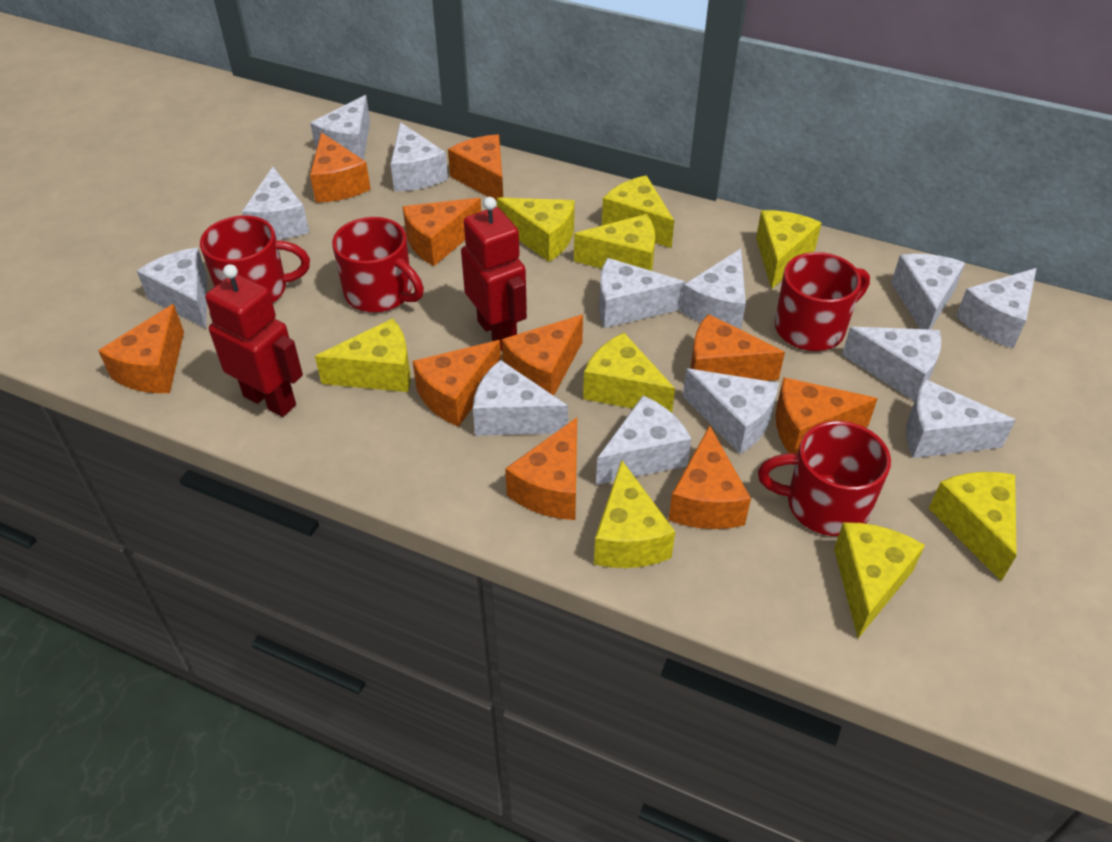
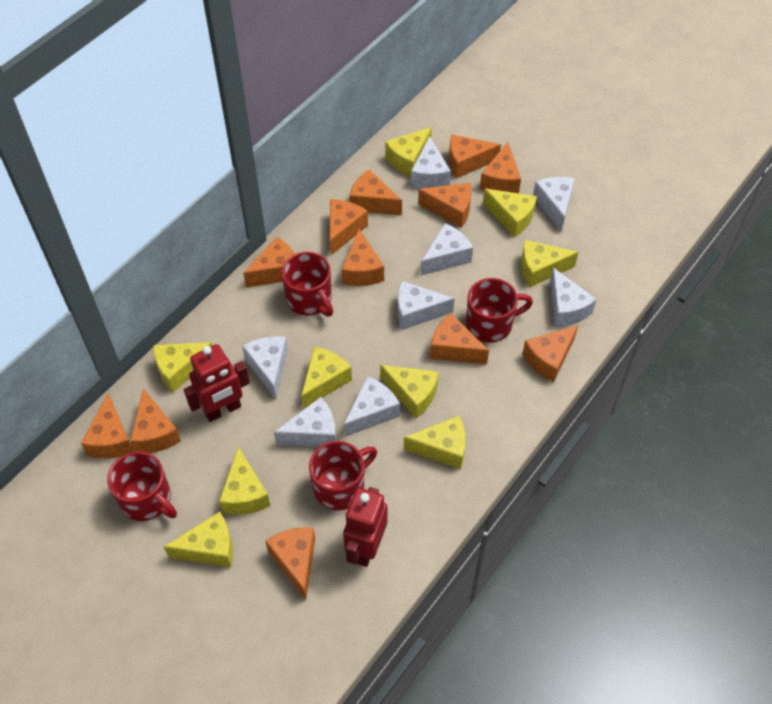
orange cheese: 10 -> 12
white cheese: 13 -> 8

